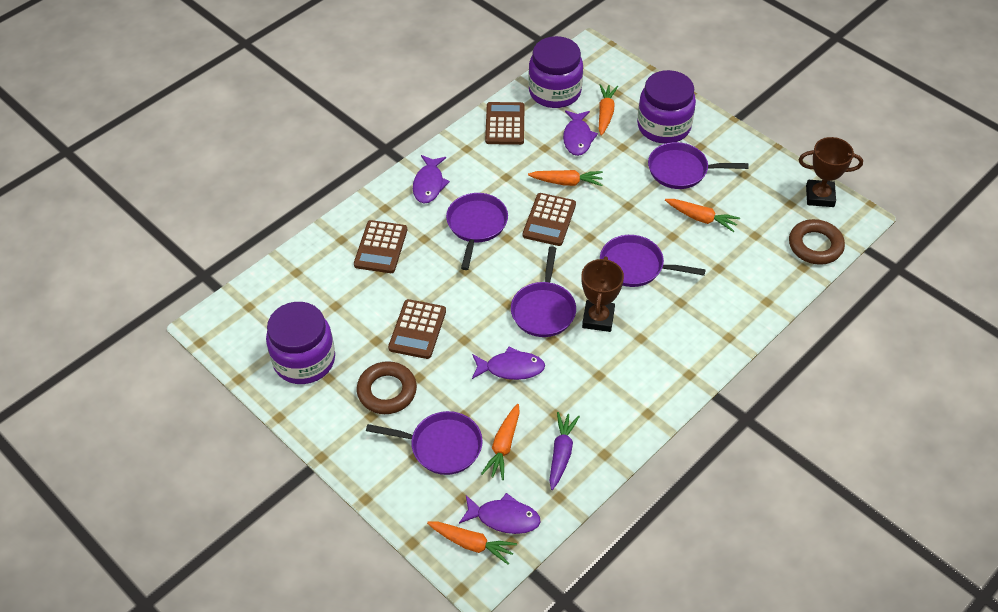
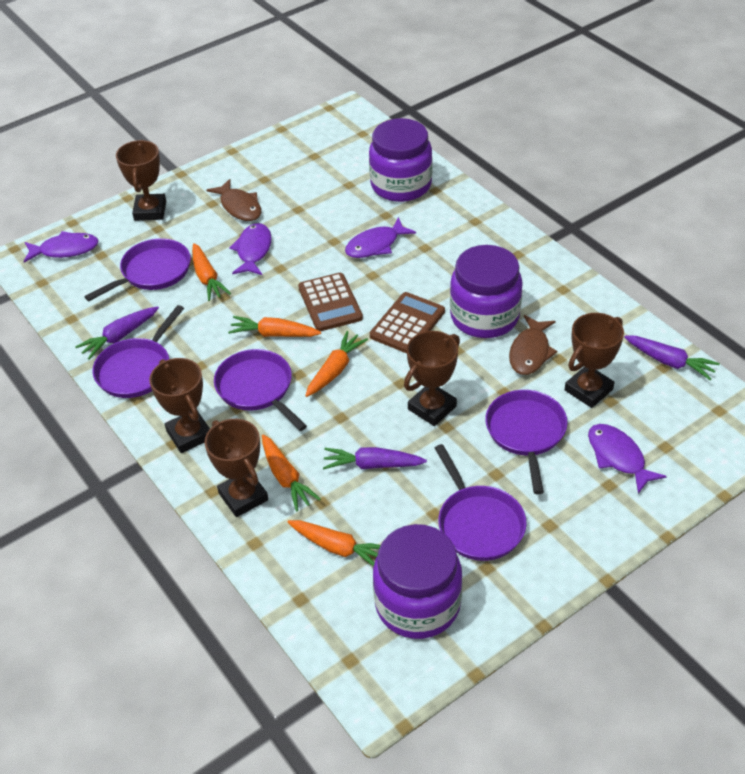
brown calculator: 4 -> 2
brown fish: 0 -> 2
brown ring: 2 -> 0
brown trophy: 2 -> 5
purple carrot: 1 -> 3

